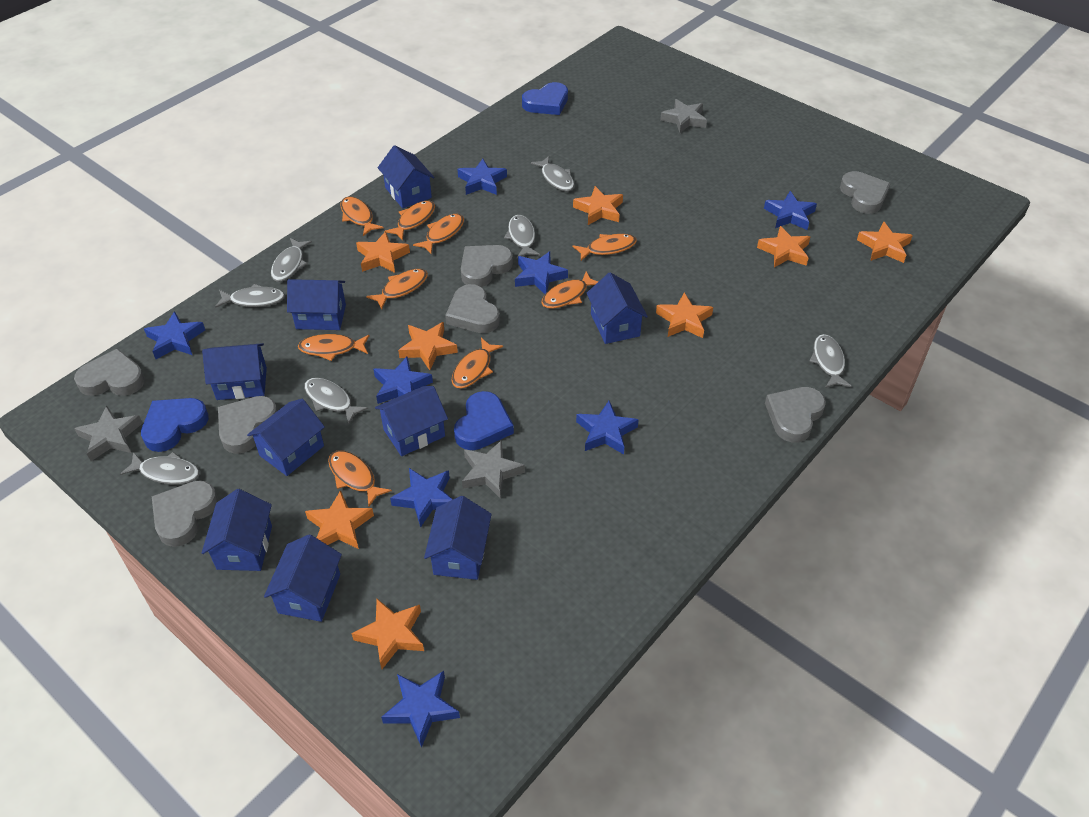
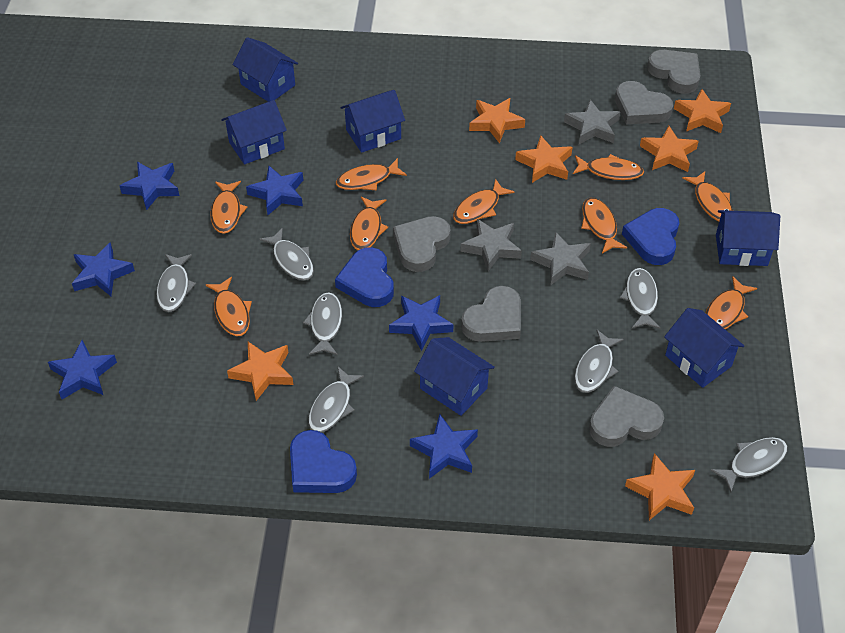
blue house: 9 -> 6
blue star: 8 -> 6
grey heart: 7 -> 5
orange star: 8 -> 6

